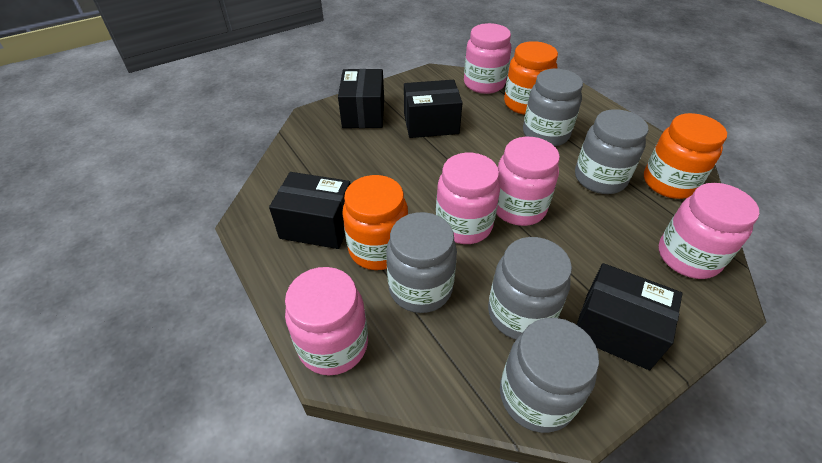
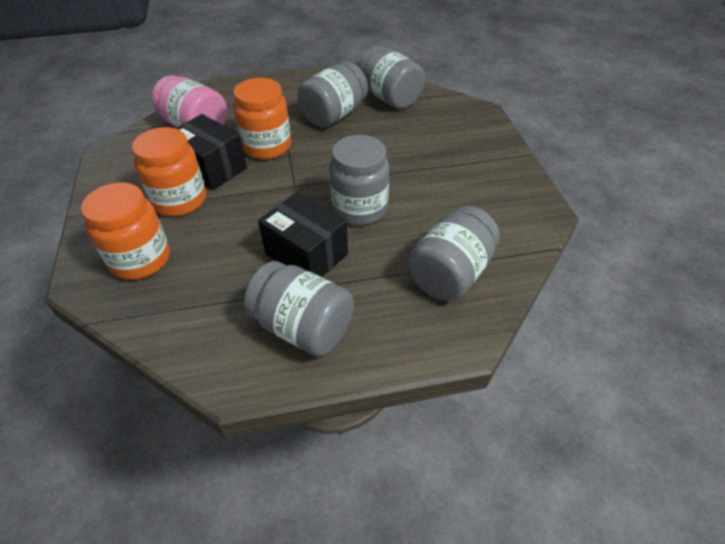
black box: 4 -> 2
pink jar: 5 -> 1

